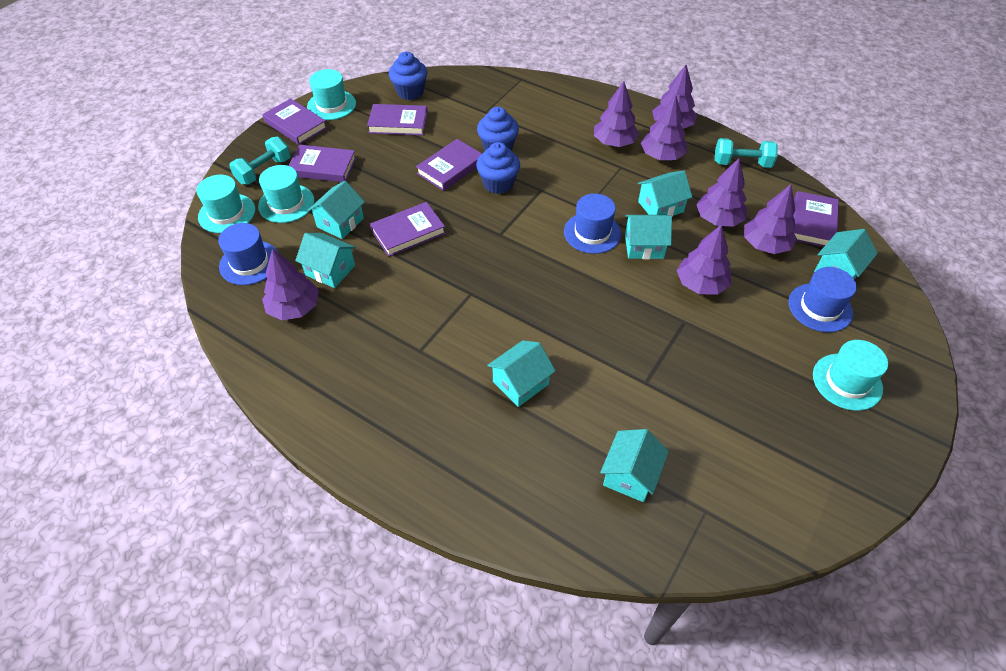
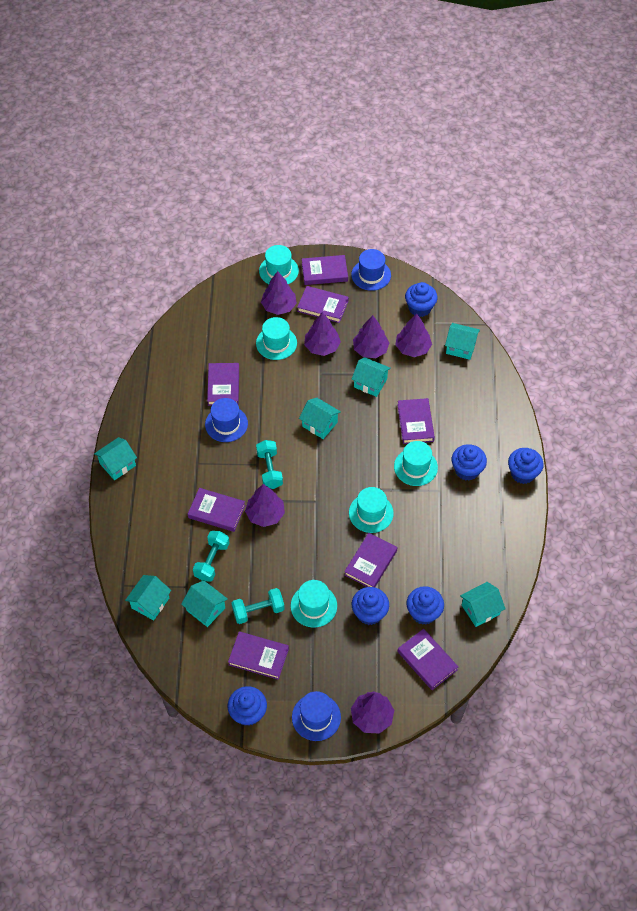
blue cupcake: 3 -> 6
purple book: 6 -> 8
purple tree: 7 -> 6
turquoise dumbbell: 2 -> 3
turquoise hat: 4 -> 5

